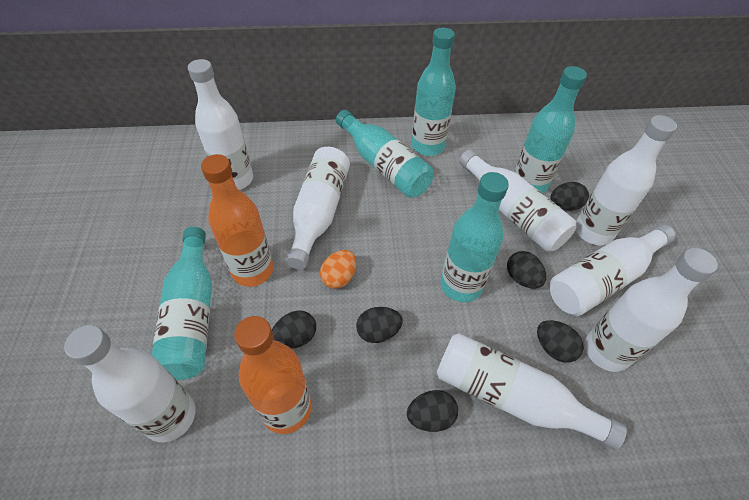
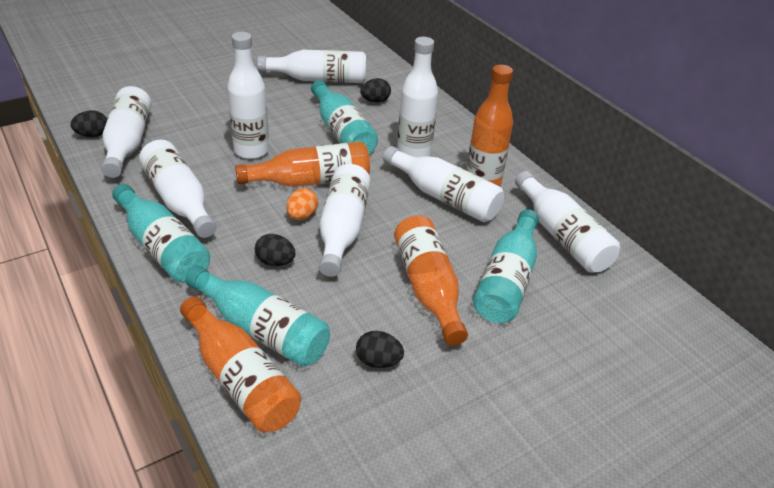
black egg: 6 -> 4
orange bottle: 2 -> 4
turquoise bottle: 5 -> 4

